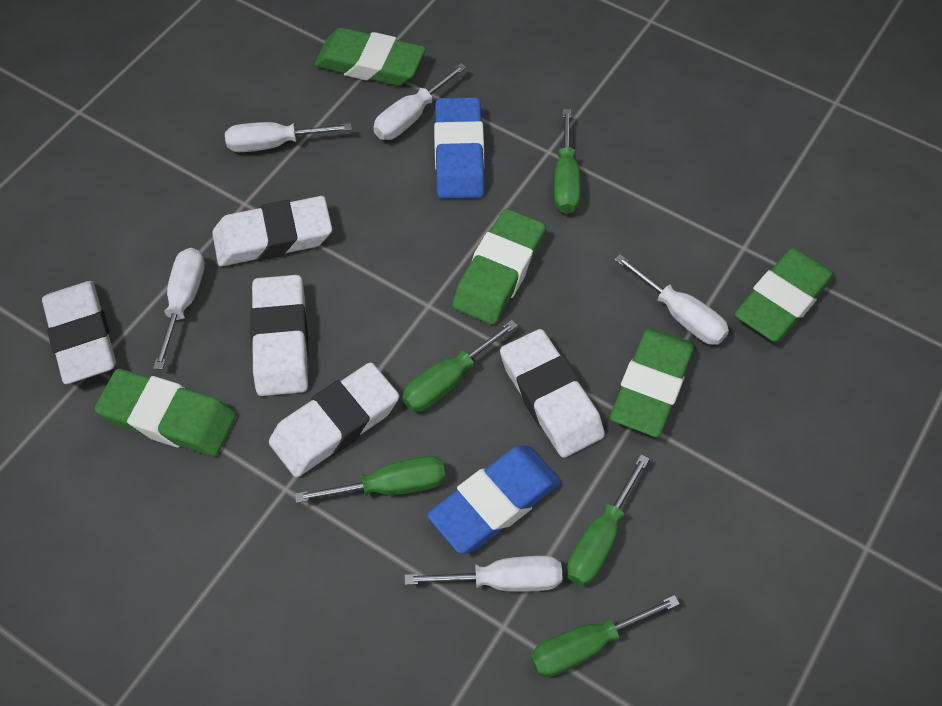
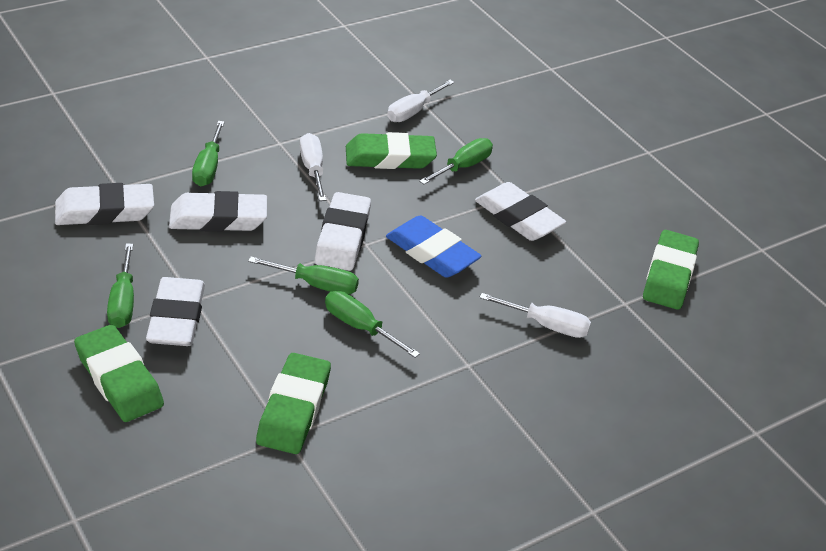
blue eraser: 2 -> 1
green eraser: 5 -> 4
white screwdriver: 5 -> 3

